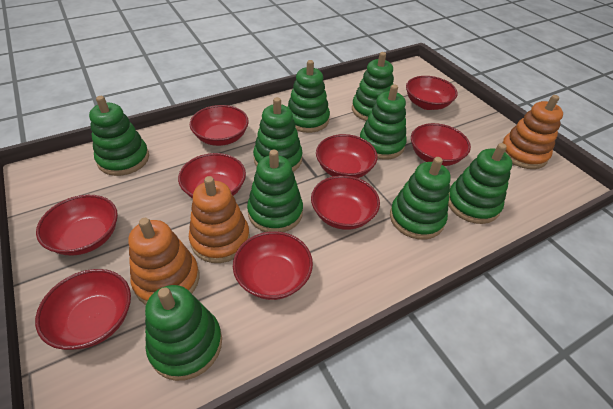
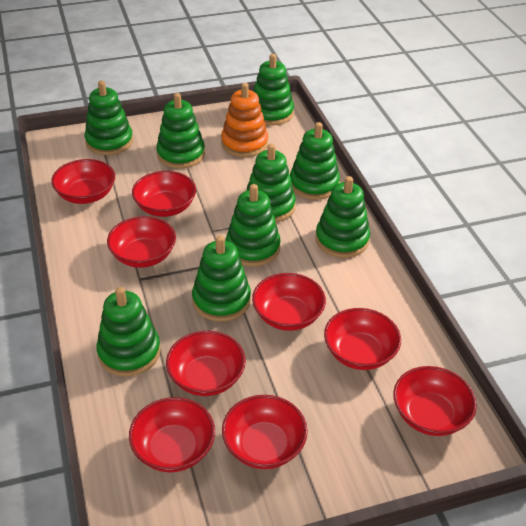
orange stacking toy: 3 -> 1

